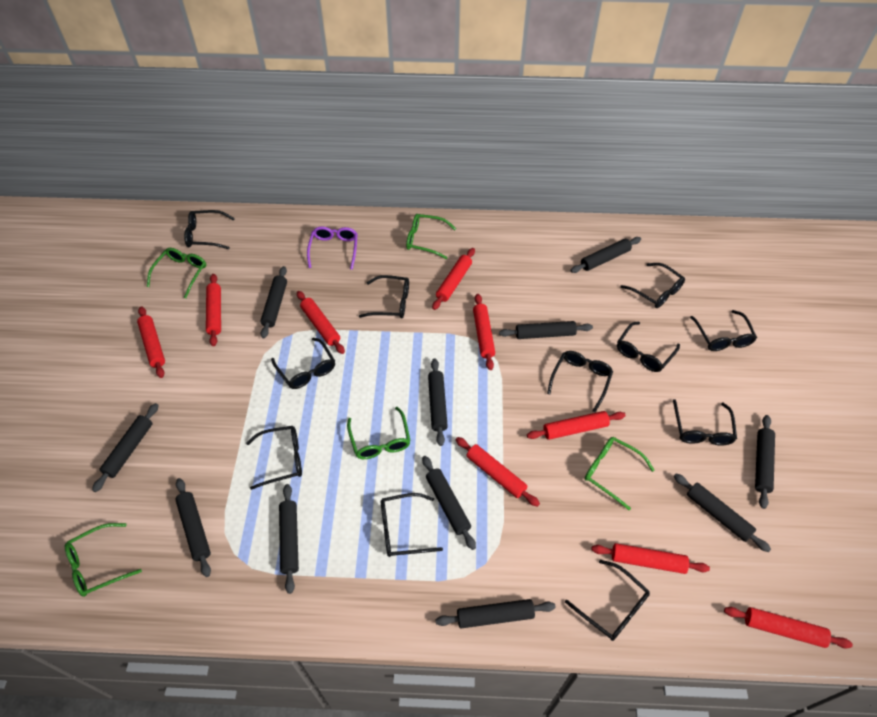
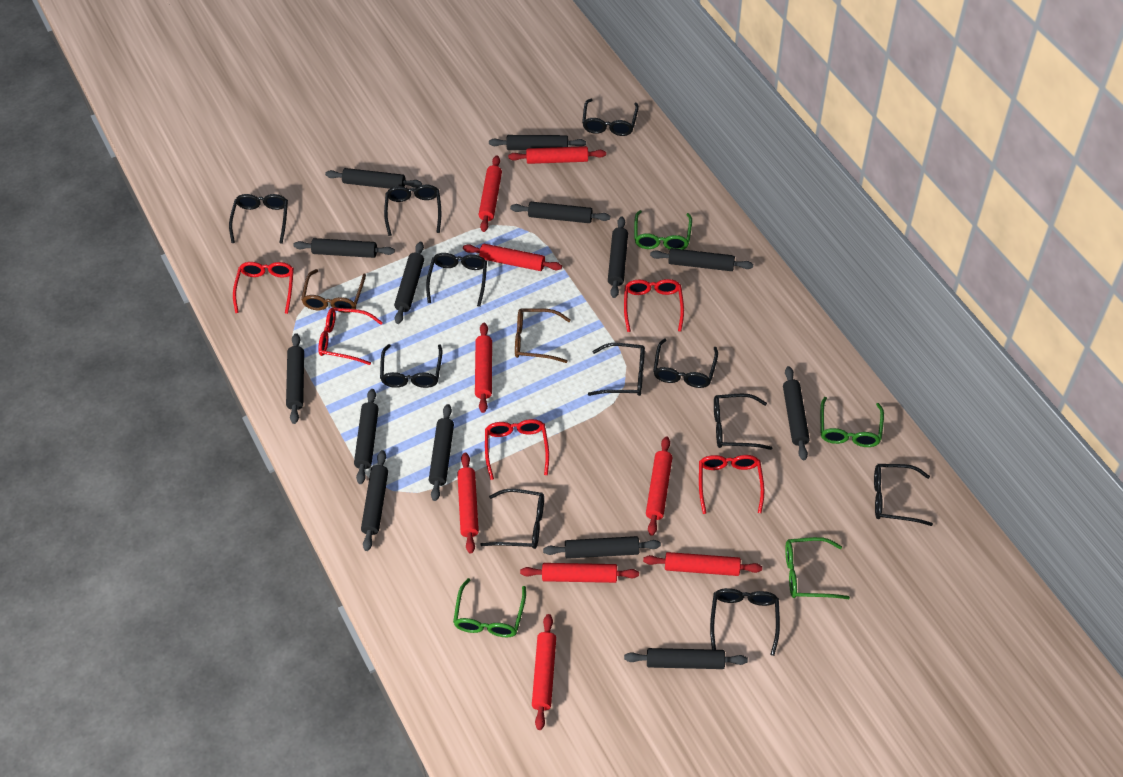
black rolling pin: 11 -> 14
brown glasses: 0 -> 2
green glasses: 5 -> 4
purple glasses: 1 -> 0
red glasses: 0 -> 5

